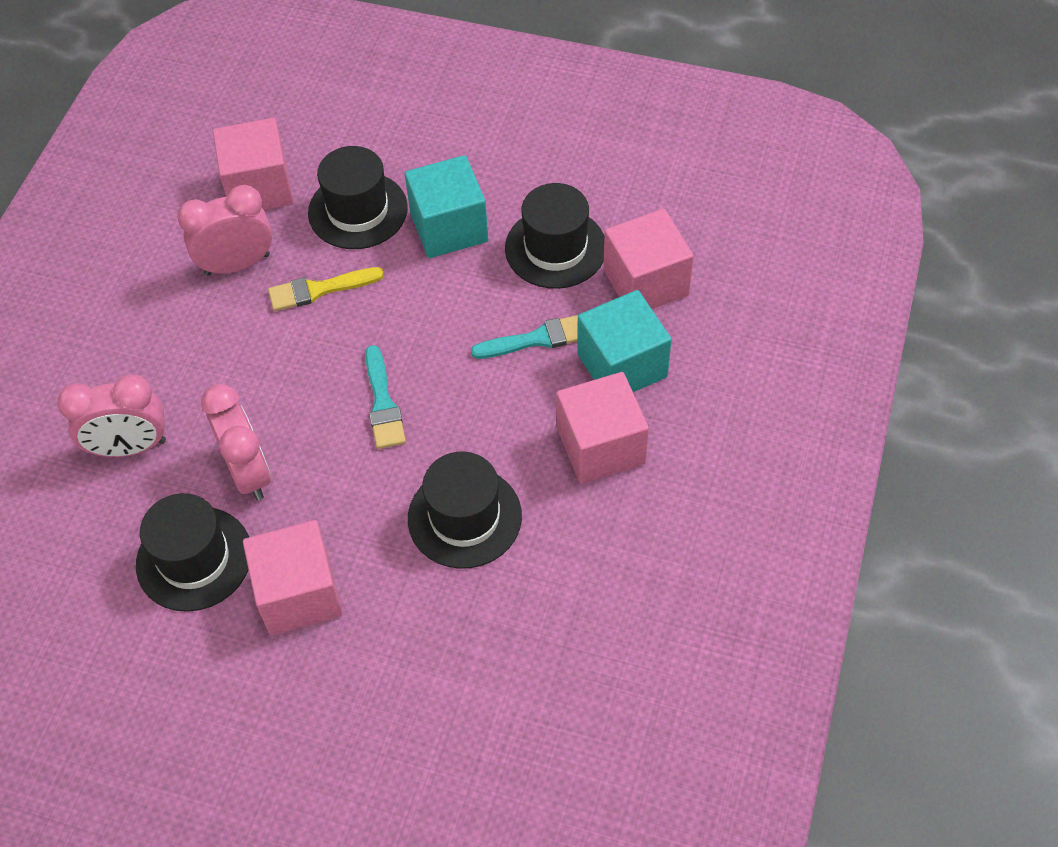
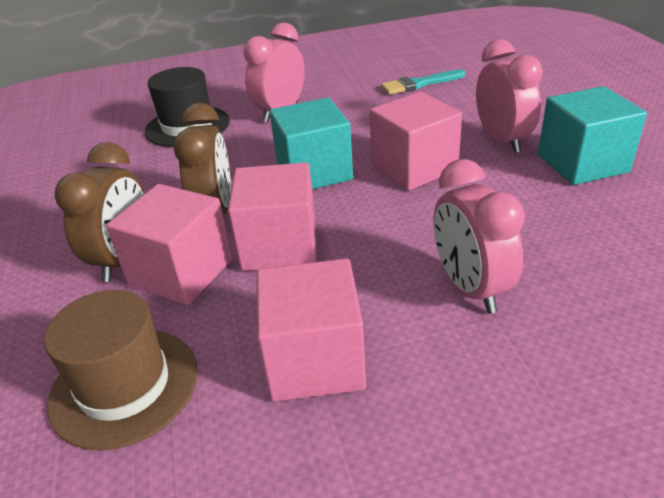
black hat: 4 -> 1
brown clock: 0 -> 2
brown hat: 0 -> 1
turquoise brush: 2 -> 1
yellow brush: 1 -> 0

